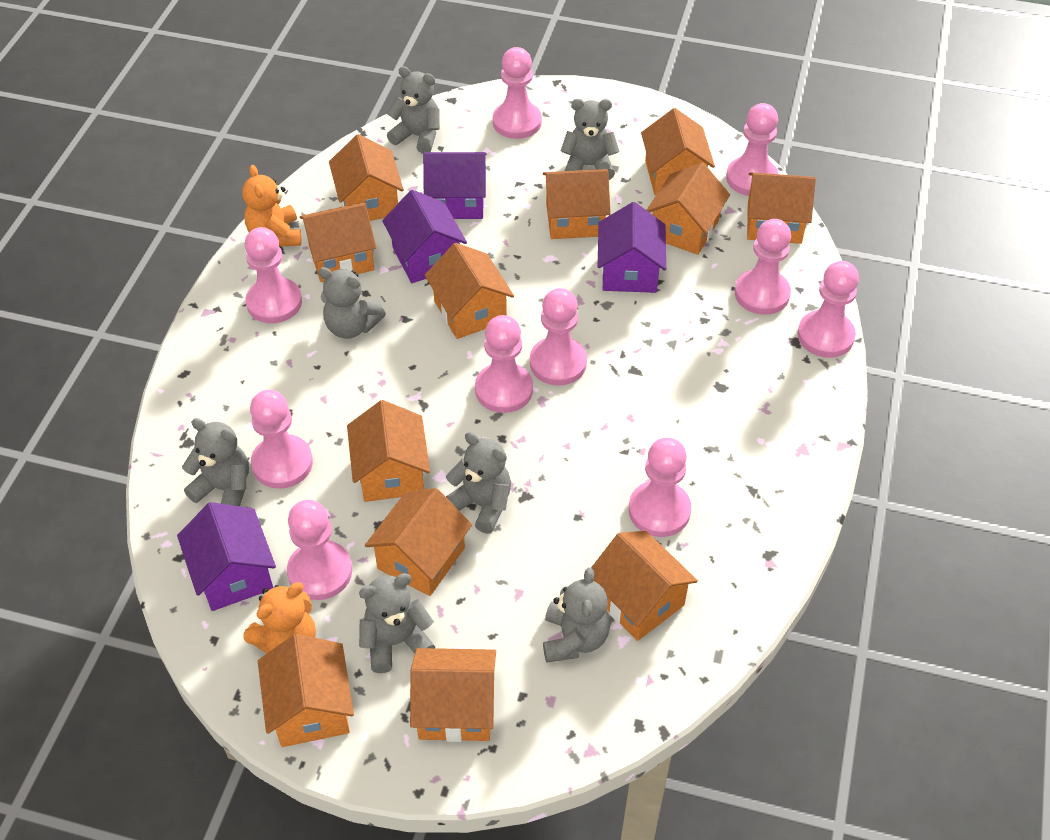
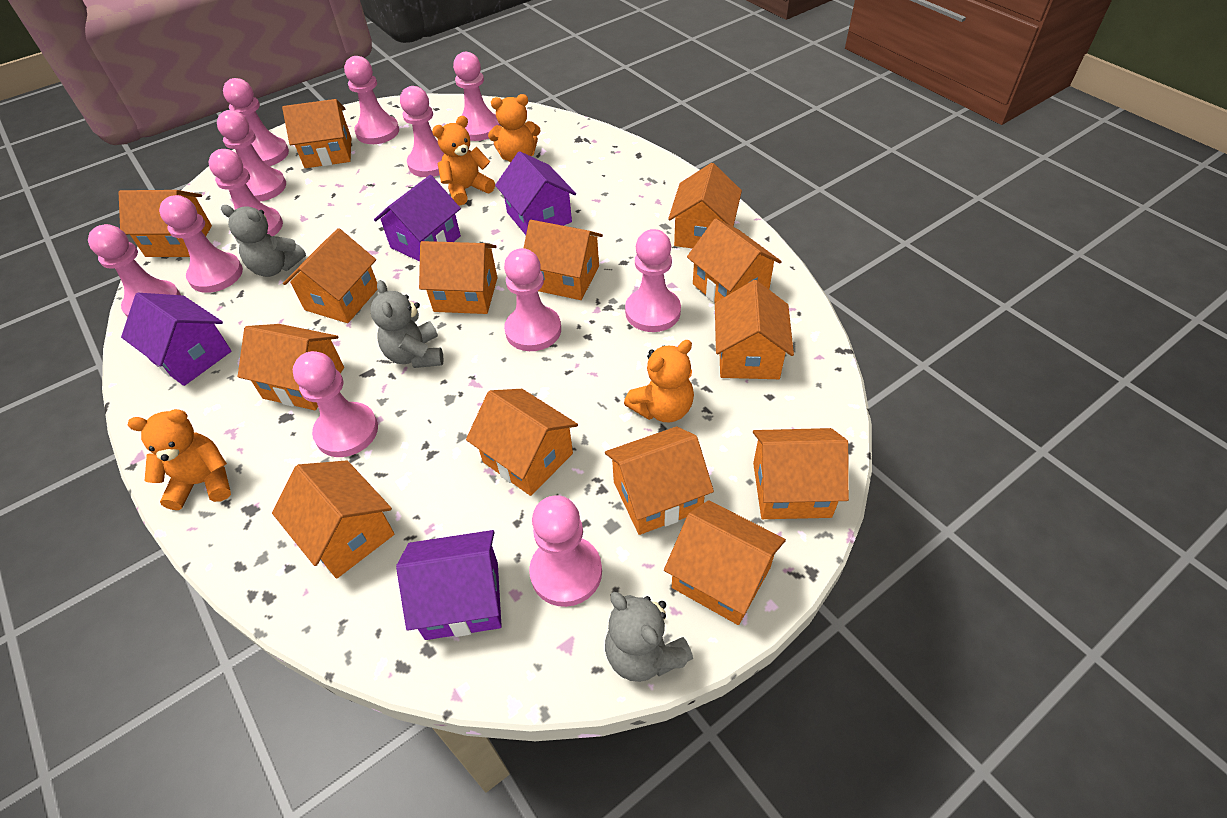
grey teddy bear: 7 -> 3
orange house: 12 -> 14
orange teddy bear: 2 -> 4
pink pawn: 10 -> 12

